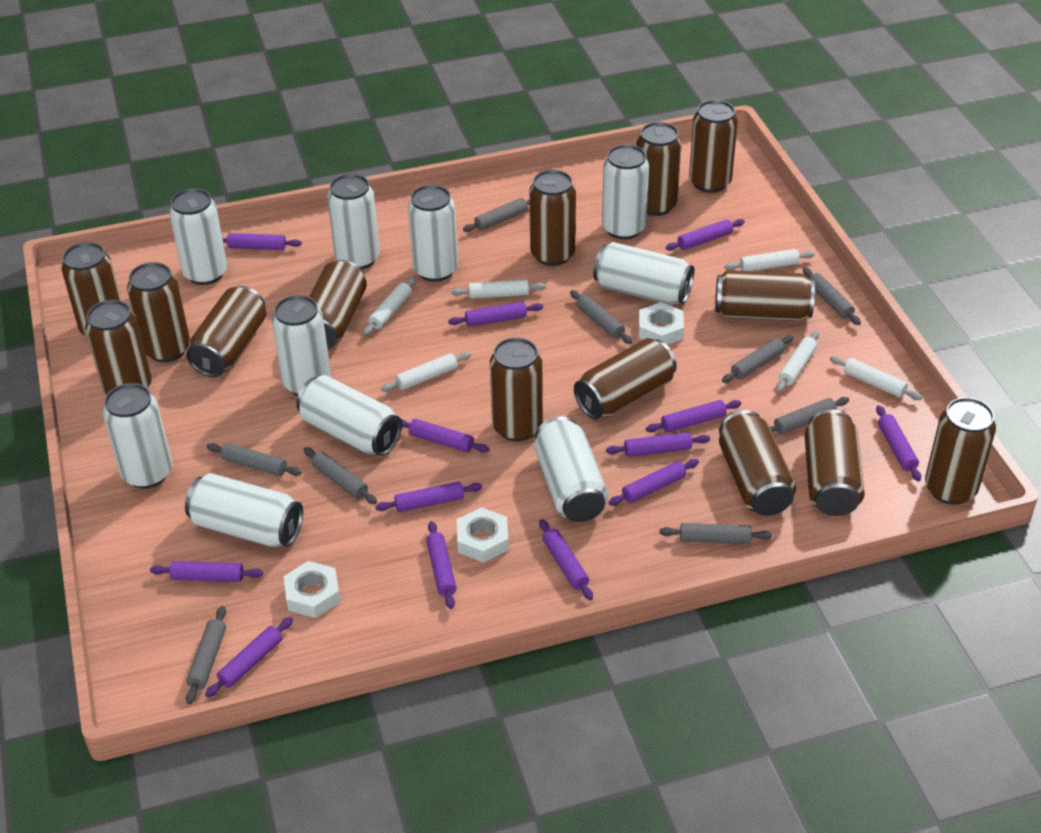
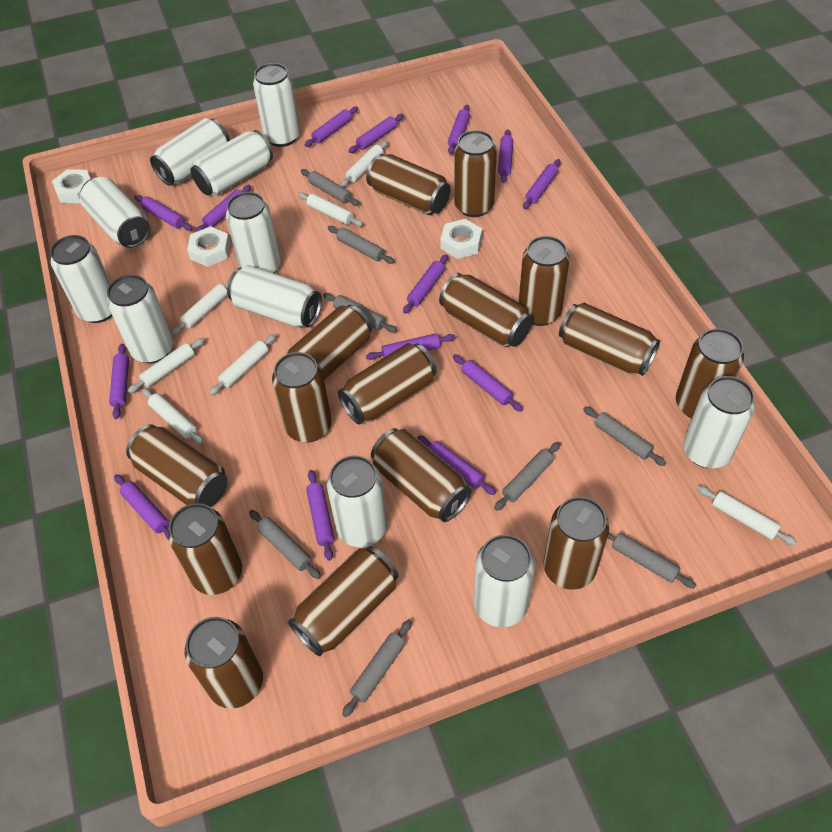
brown can: 14 -> 15
grey rolling pin: 9 -> 8
purple rolling pin: 13 -> 14
white can: 10 -> 11
white rolling pin: 6 -> 7

